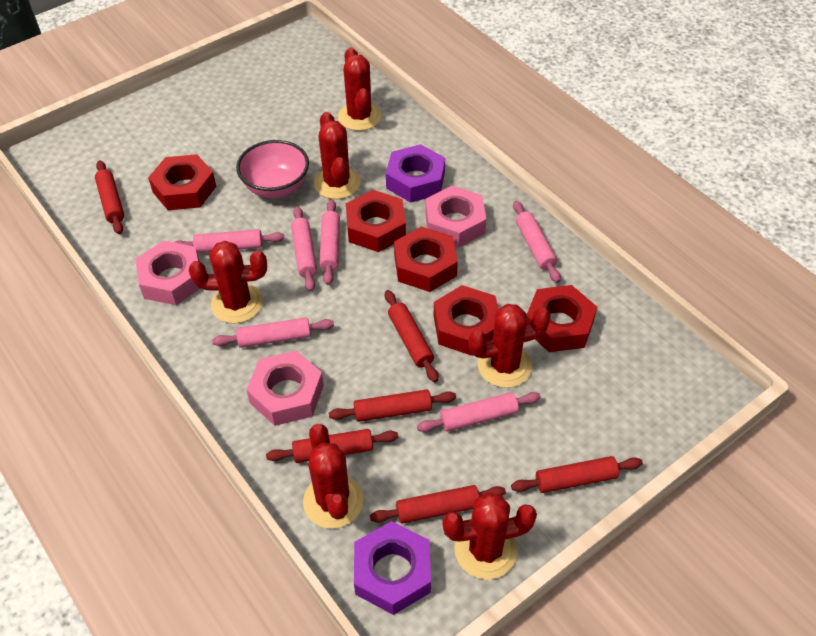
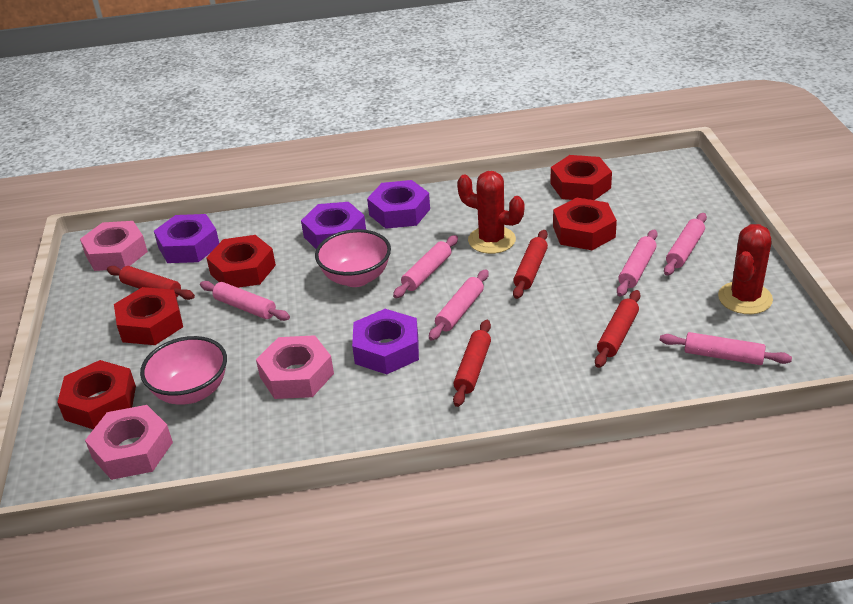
pink bowl: 1 -> 2
purple nut: 2 -> 4
red cactus: 6 -> 2
red rolling pin: 6 -> 4

